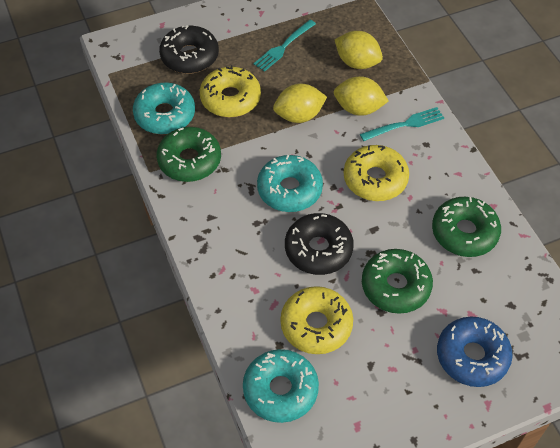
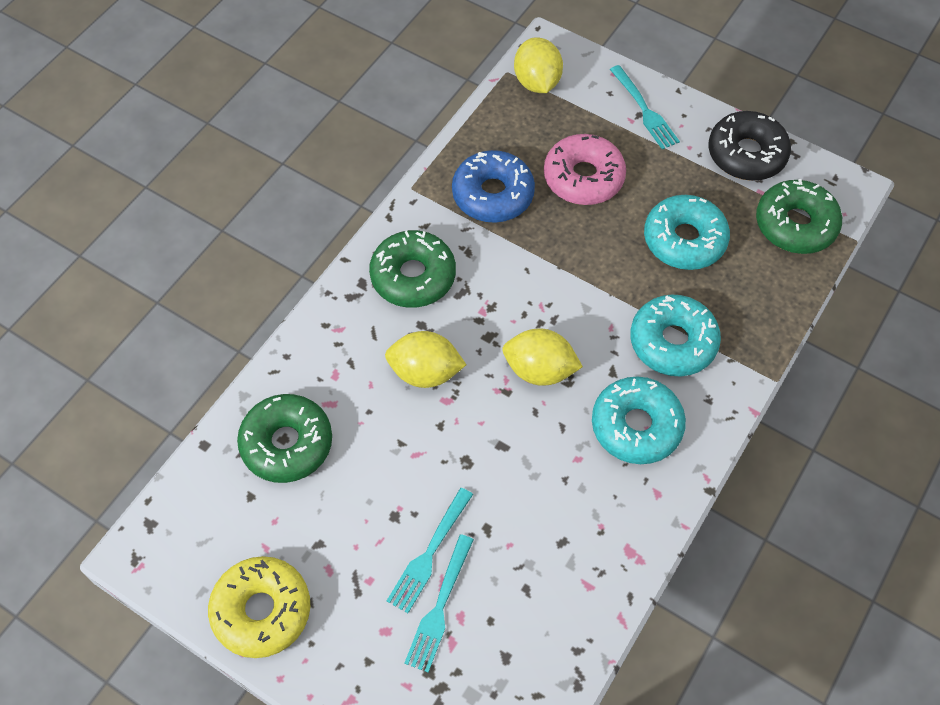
black donut: 2 -> 1
pink donut: 0 -> 1
turquoise fork: 2 -> 3
yellow donut: 3 -> 1

